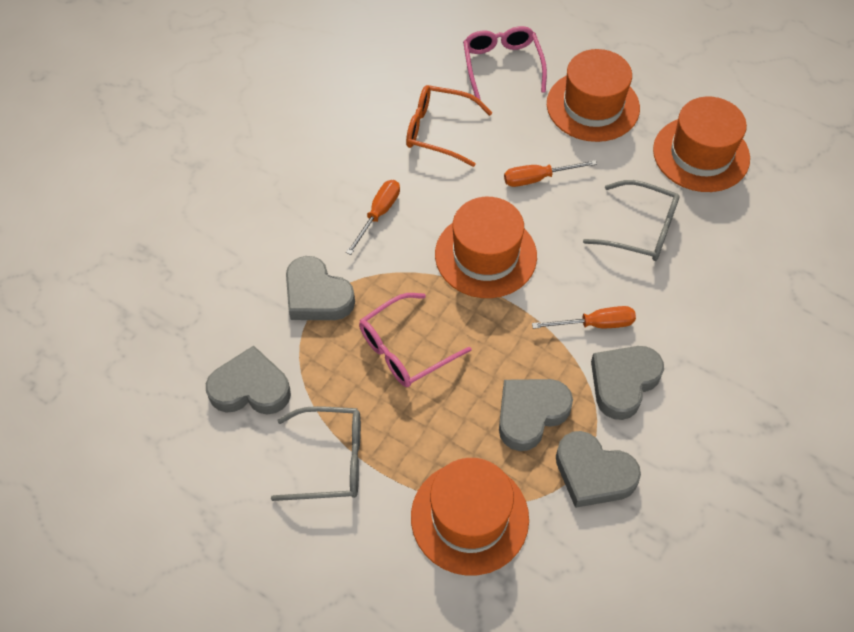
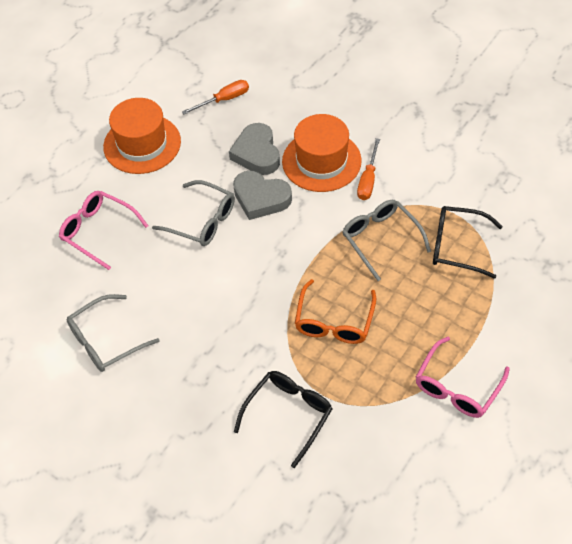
black glasses: 0 -> 2
grey glasses: 2 -> 3
grey heart: 5 -> 2
orange hat: 4 -> 2
orange screwdriver: 3 -> 2

